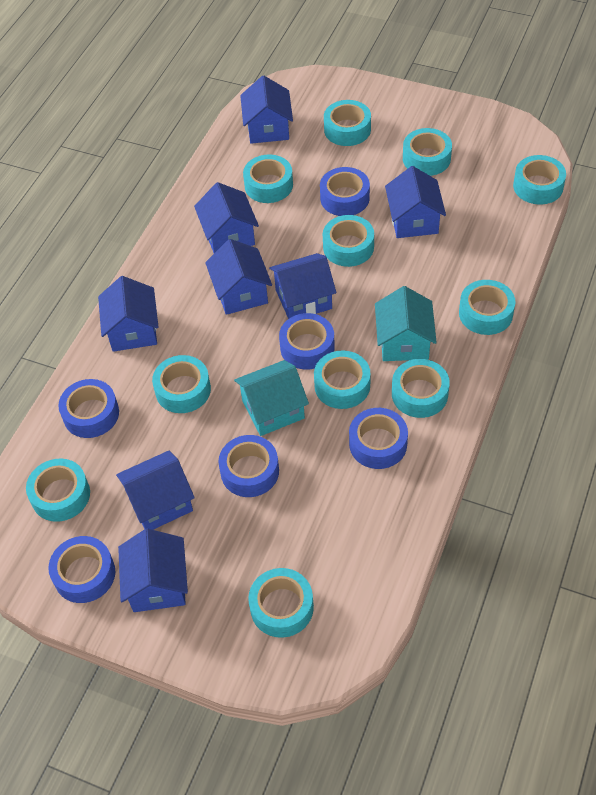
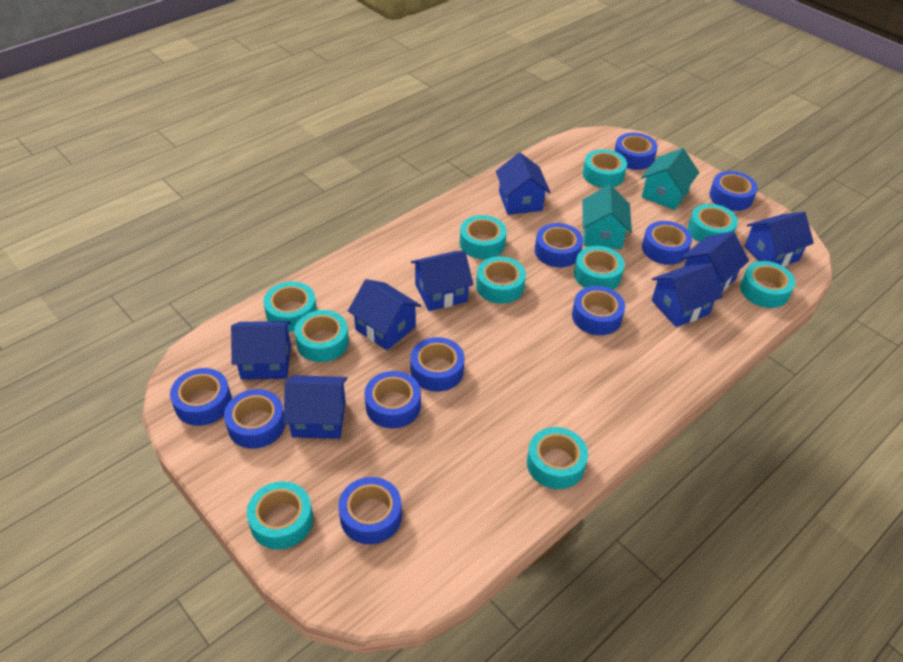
blue tape: 6 -> 10
turquoise tape: 11 -> 10

